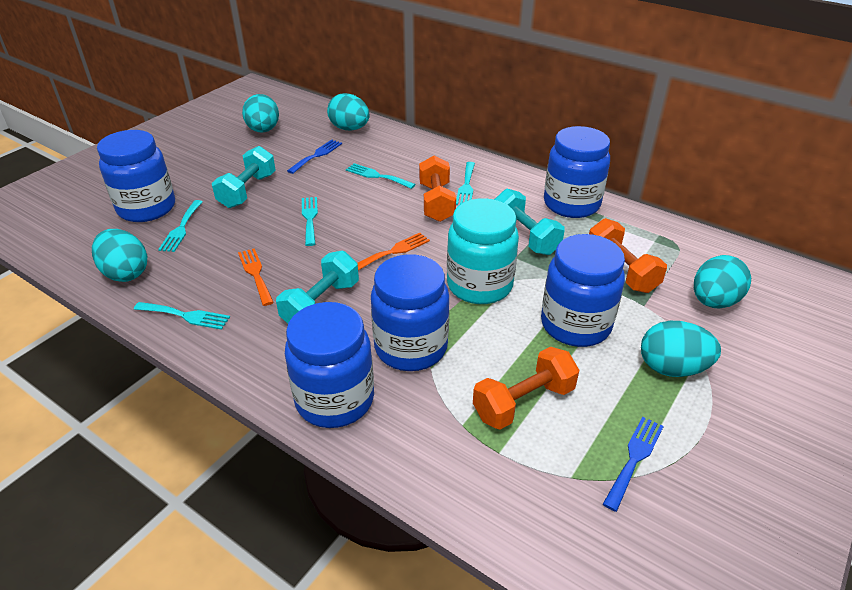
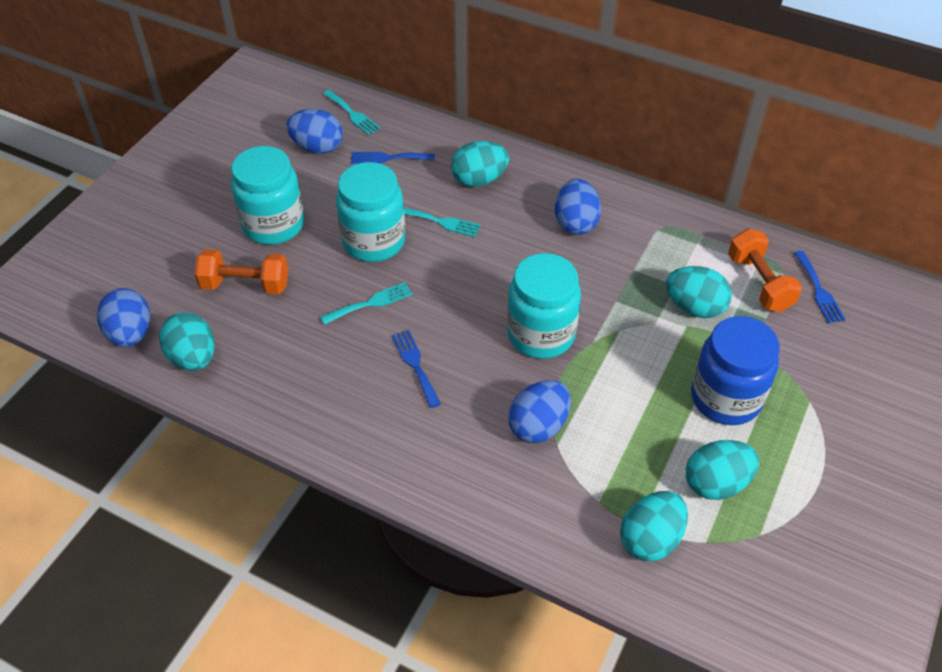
blue egg: 0 -> 4
blue fork: 2 -> 3
blue jar: 5 -> 1
orange dumbbell: 3 -> 2
orange fork: 2 -> 0
turquoise dumbbell: 3 -> 0
turquoise fork: 5 -> 3
turquoise jar: 1 -> 3

